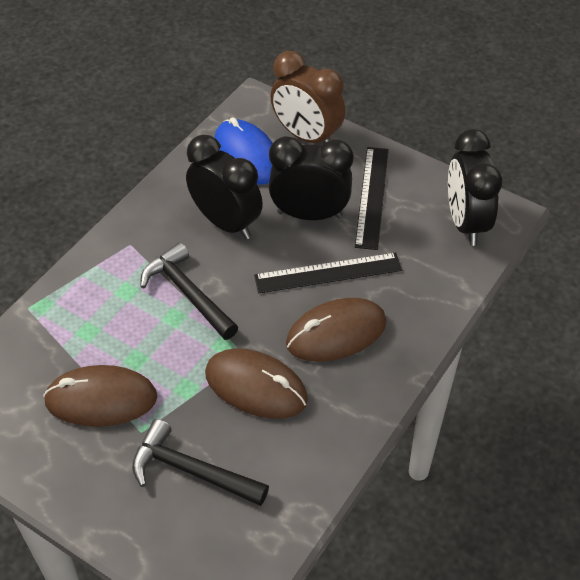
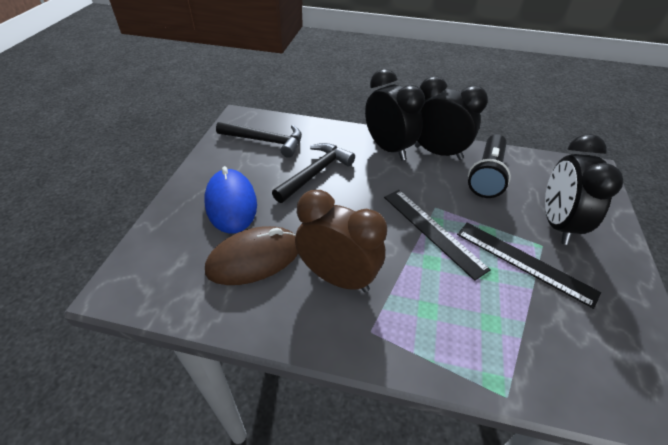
black flashlight: 0 -> 1
brown mouse: 3 -> 1

